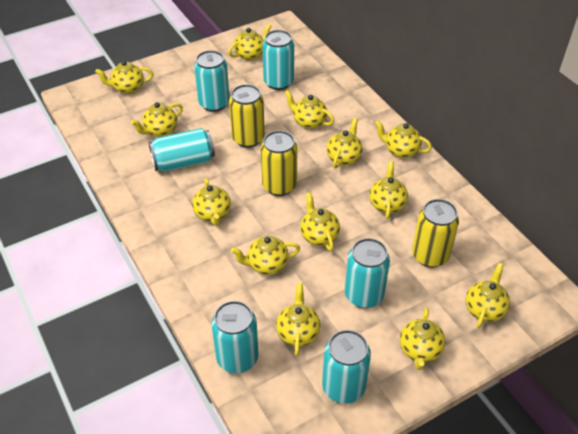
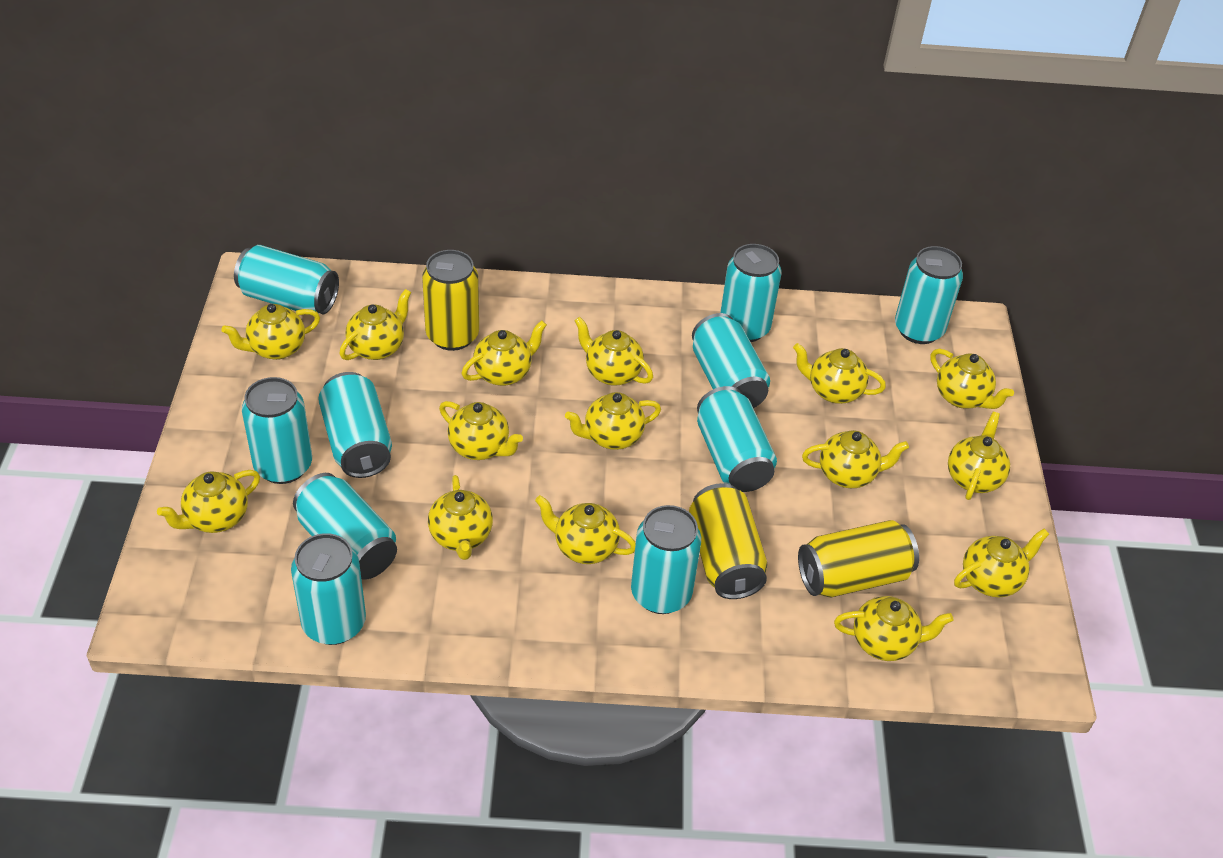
turquoise can: 6 -> 10
yellow teapot: 13 -> 15

